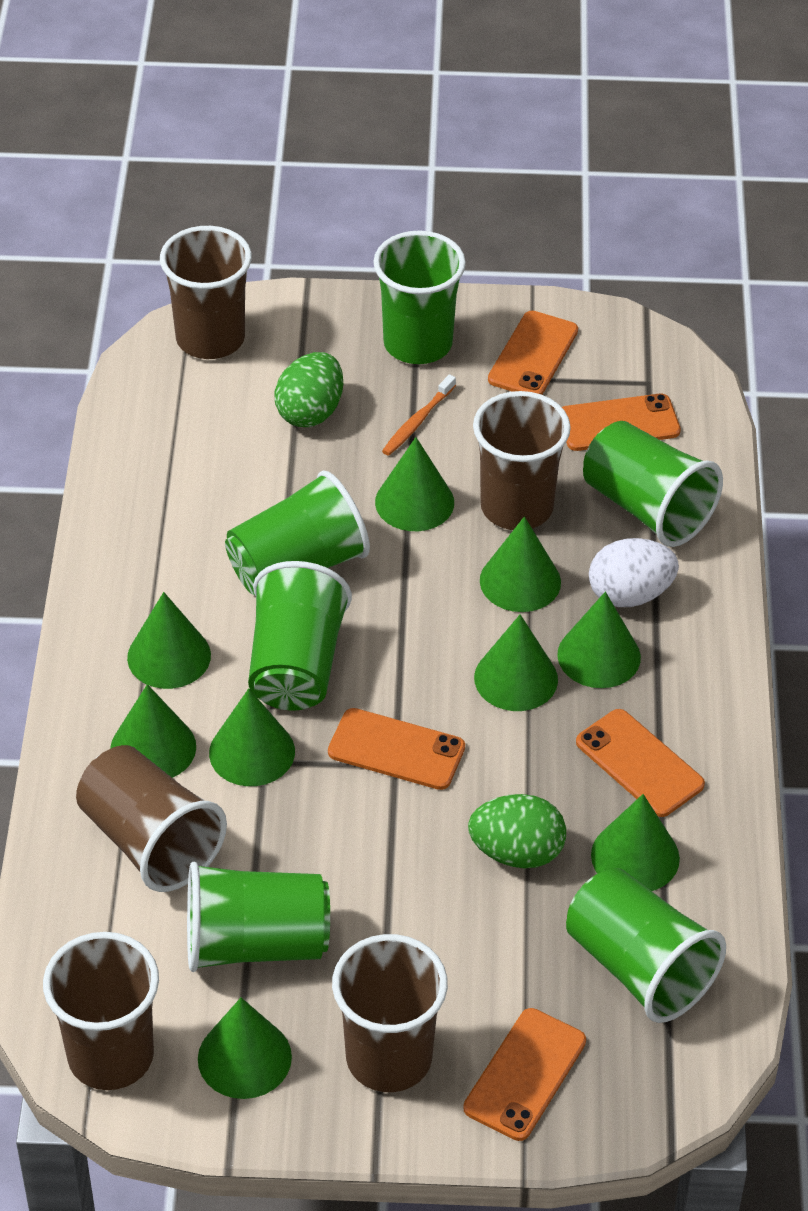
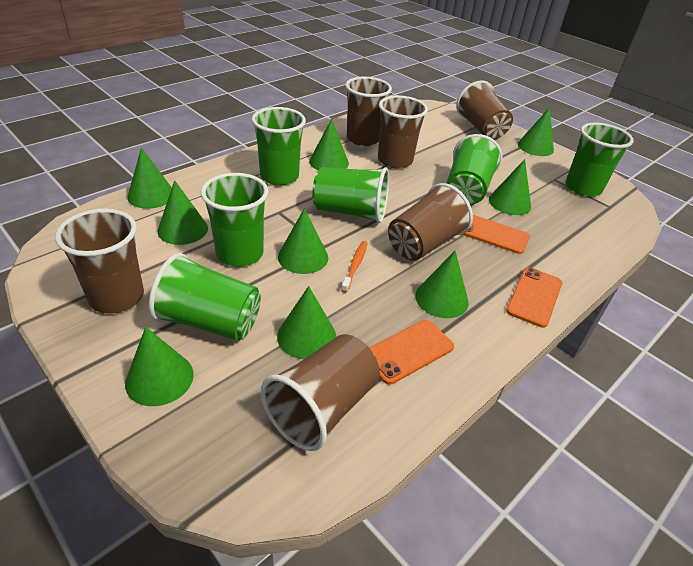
brown cup: 5 -> 6
green egg: 2 -> 0
orange phone: 5 -> 3
white egg: 1 -> 0

